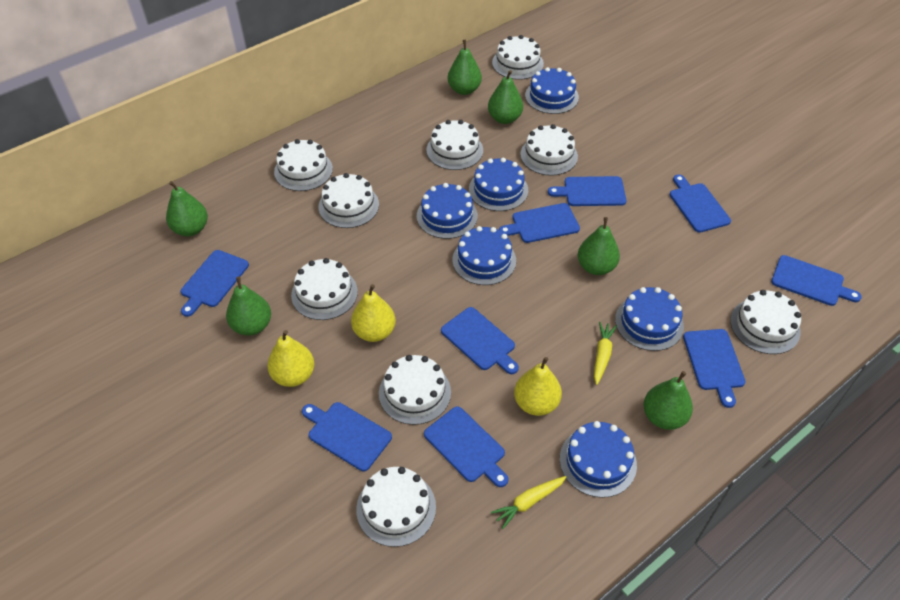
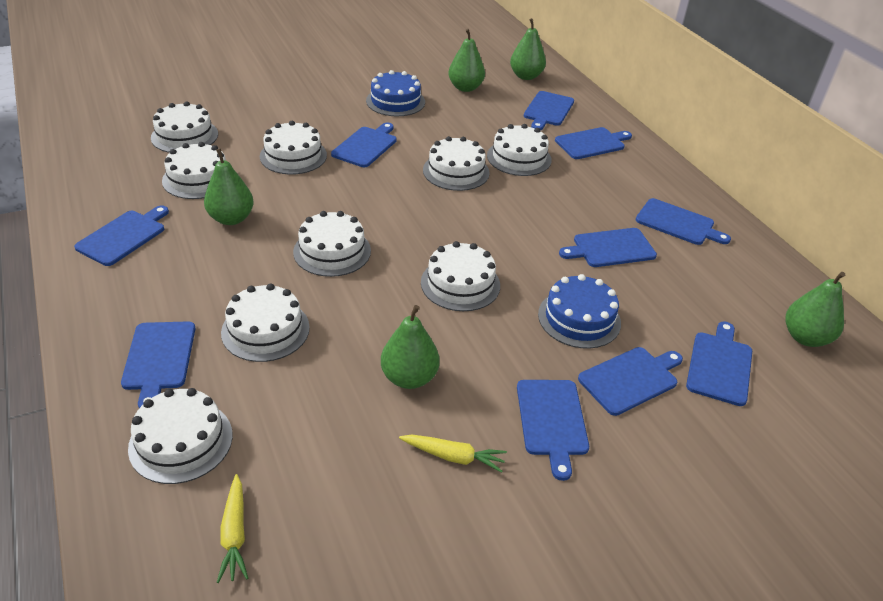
blue cake: 6 -> 2
blue cutting board: 9 -> 10
green pear: 6 -> 5
yellow pear: 3 -> 0

